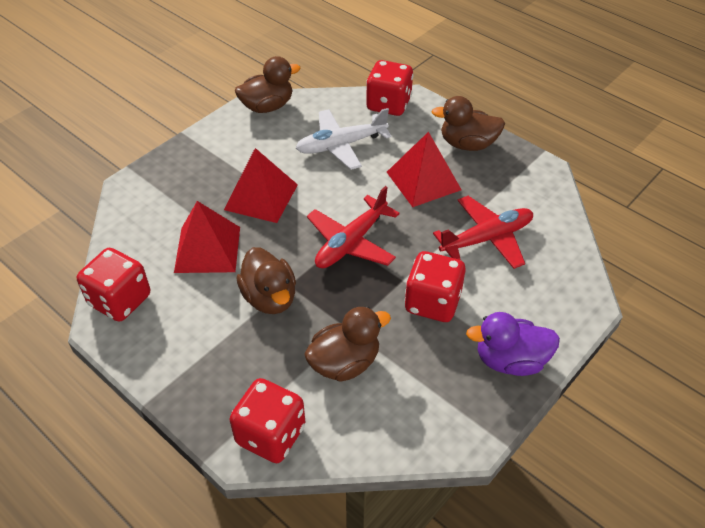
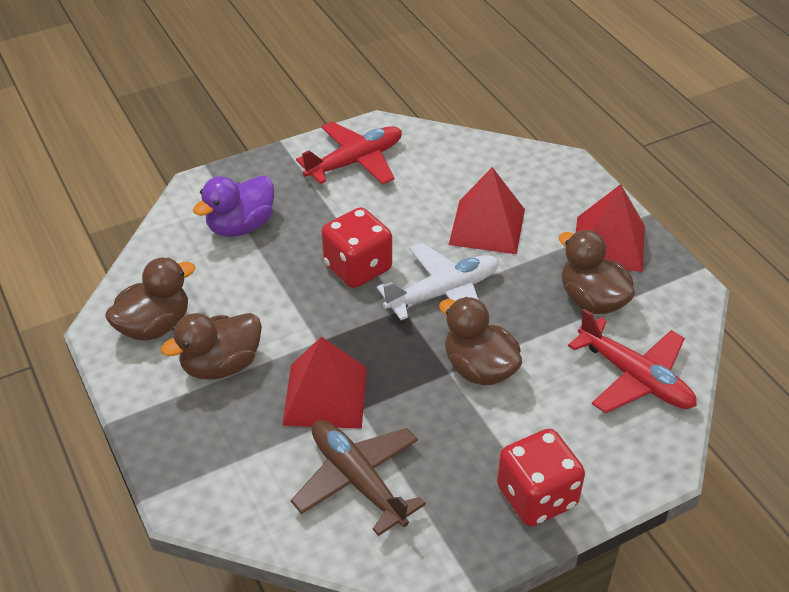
brown plane: 0 -> 1
red dice: 4 -> 2

